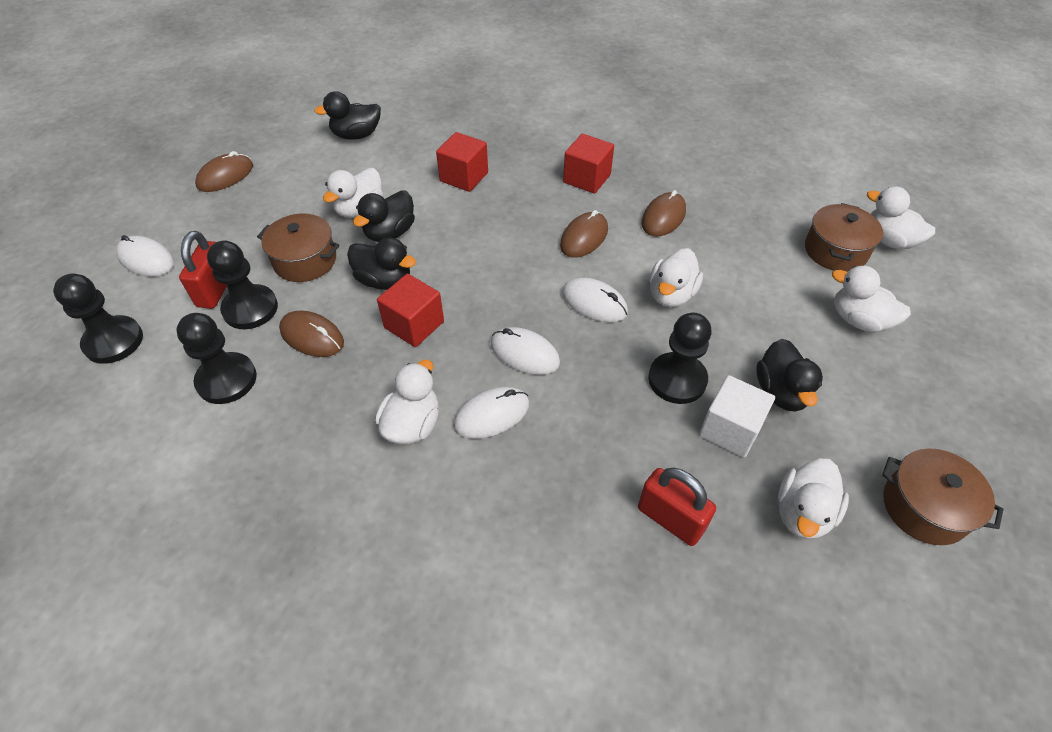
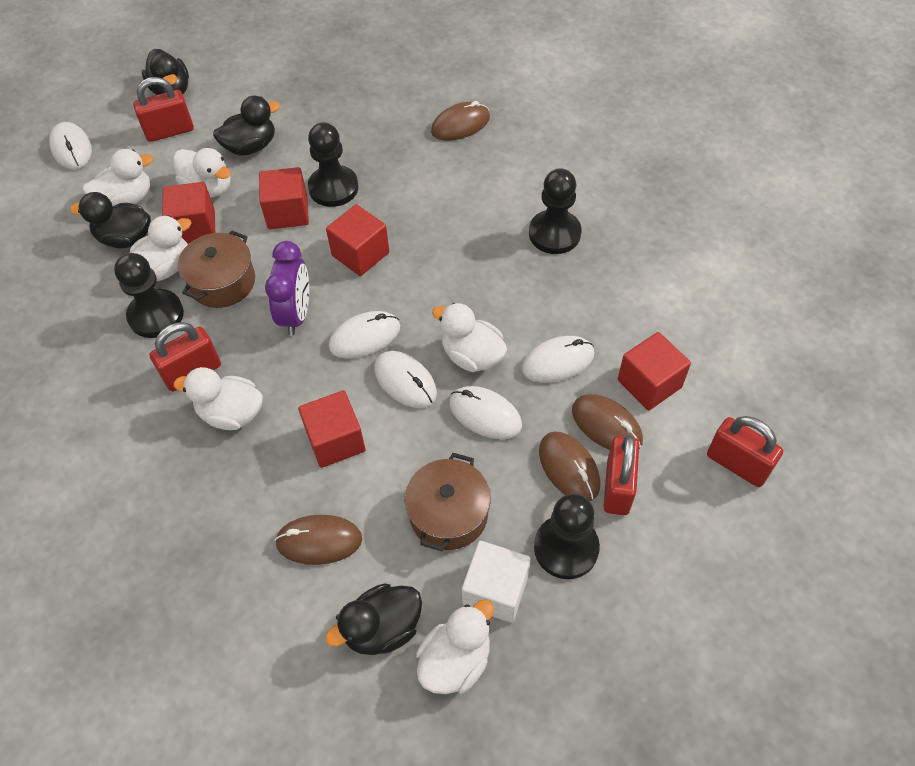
brown pot: 3 -> 2
purple clock: 0 -> 1
red cube: 3 -> 5
red padlock: 2 -> 4
white mouse: 4 -> 5

